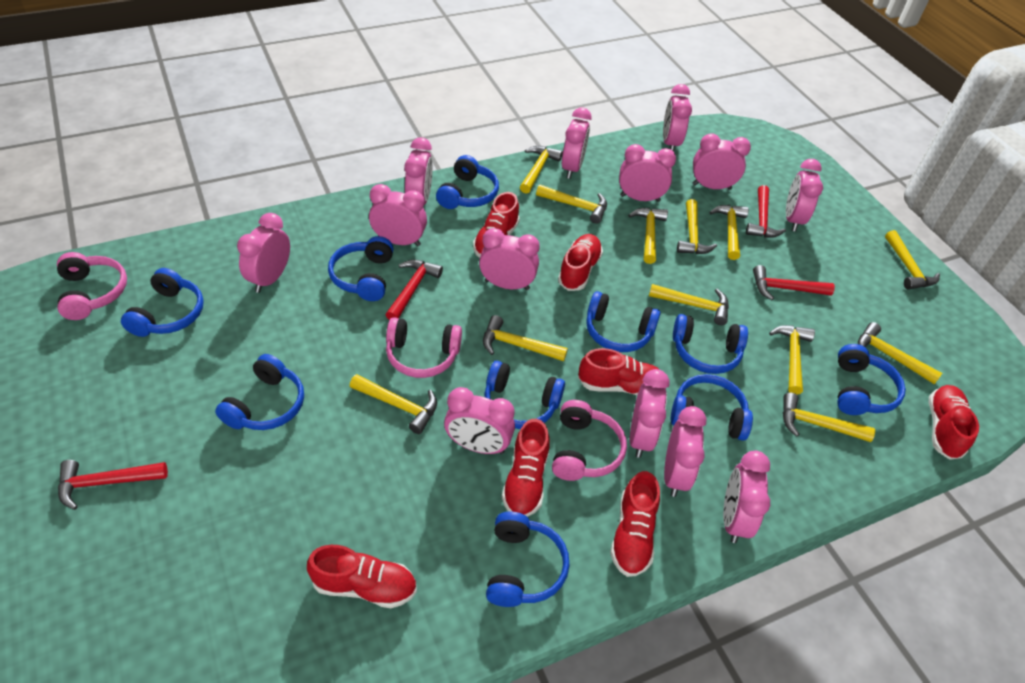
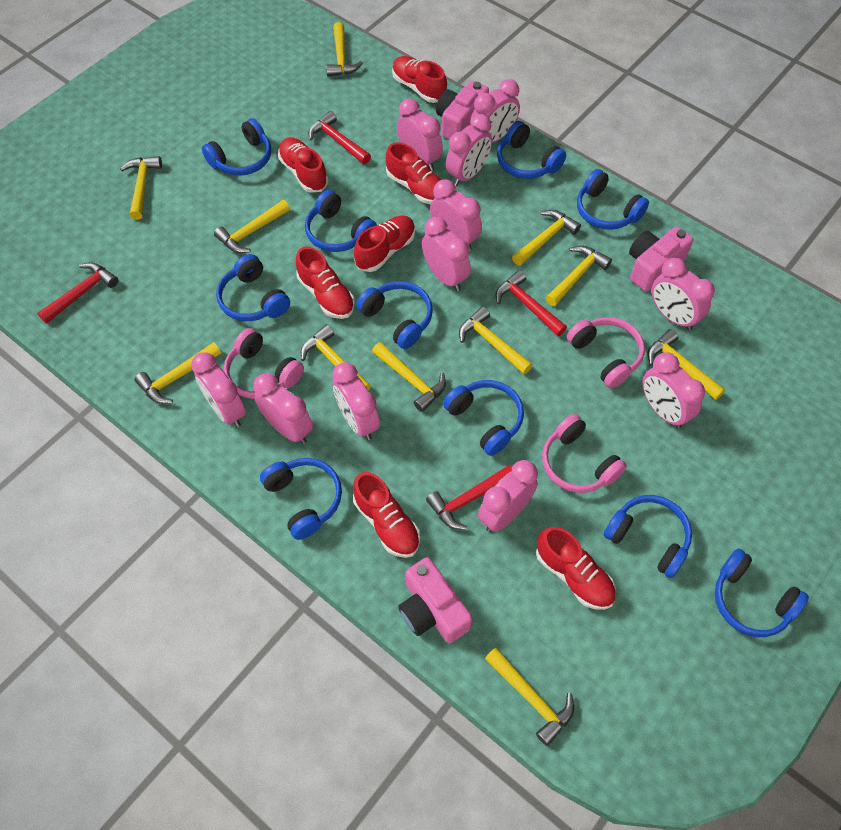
pink camera: 0 -> 3
pink clock: 13 -> 11
yellow hammer: 12 -> 11

